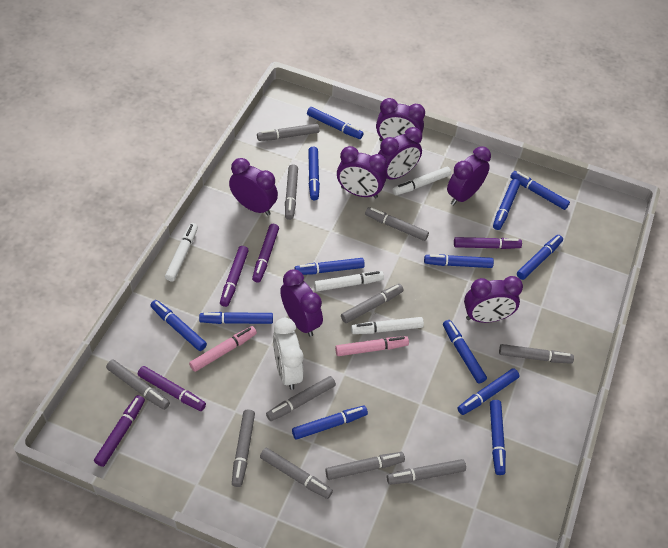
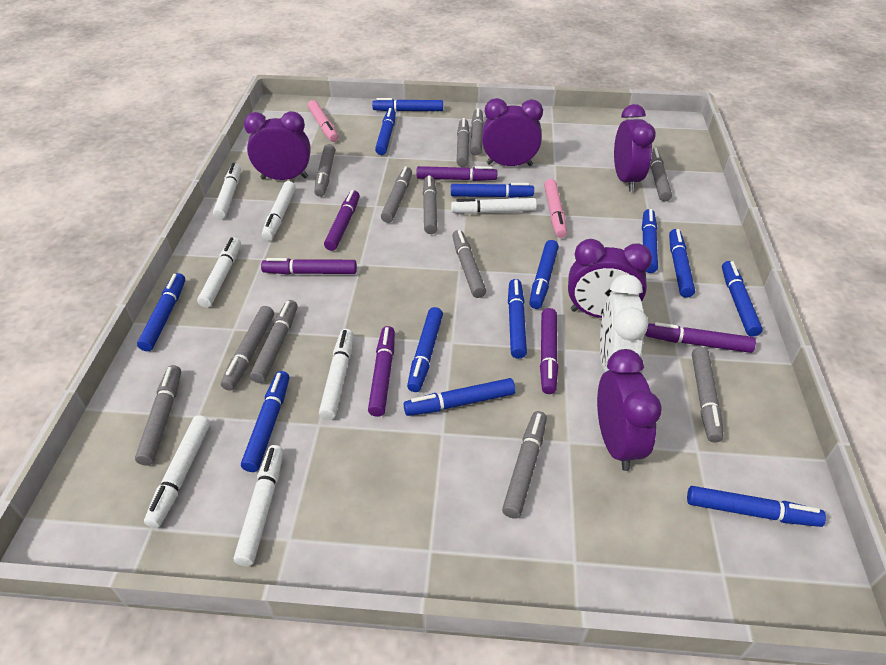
grey marker: 11 -> 12
purple clock: 7 -> 5
purple marker: 5 -> 6
white marker: 4 -> 7

